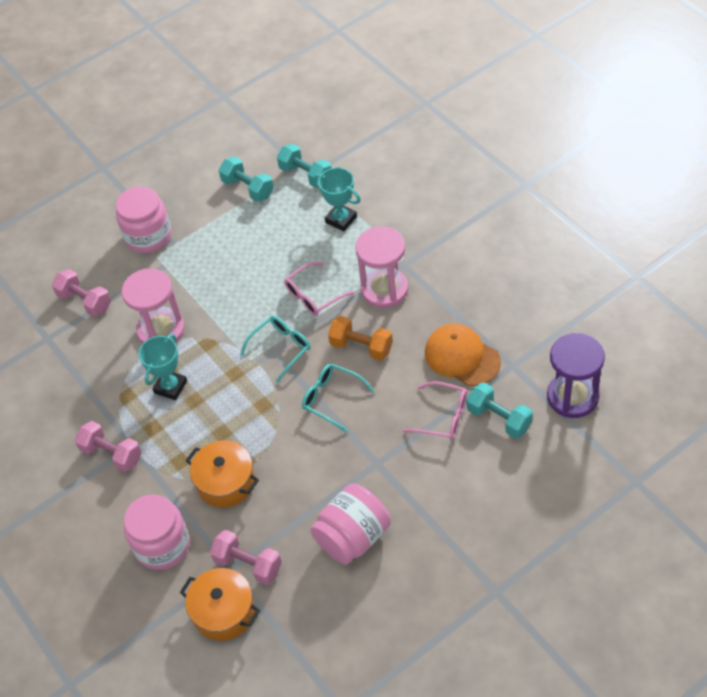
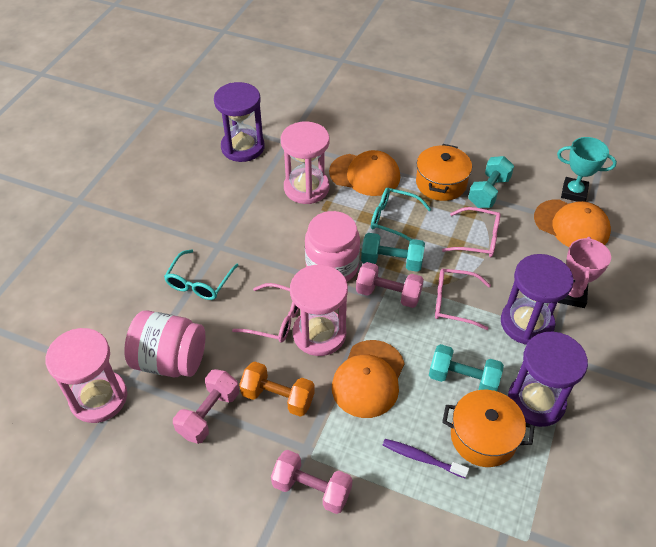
orange cap: 1 -> 3
pink glasses: 2 -> 3
pink hourglass: 2 -> 3
pink jar: 3 -> 2
pink trophy: 0 -> 1
purple hourglass: 1 -> 3
purple toothbrush: 0 -> 1
turquoise trophy: 2 -> 1

